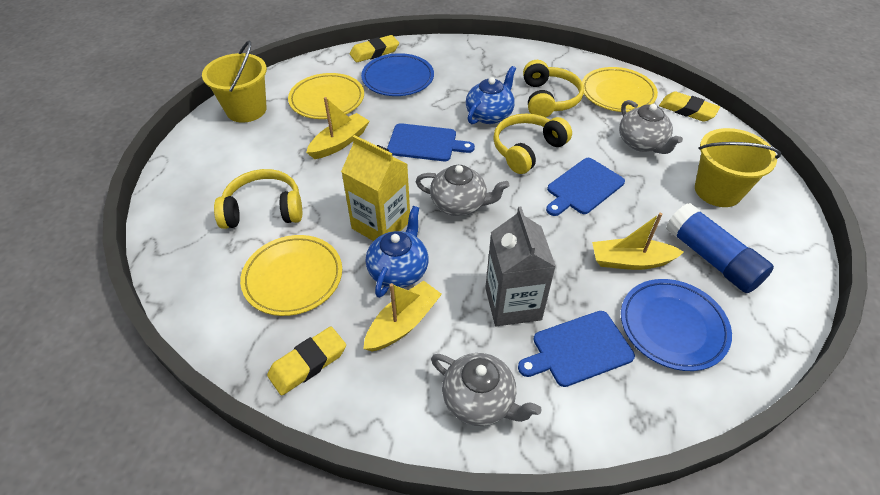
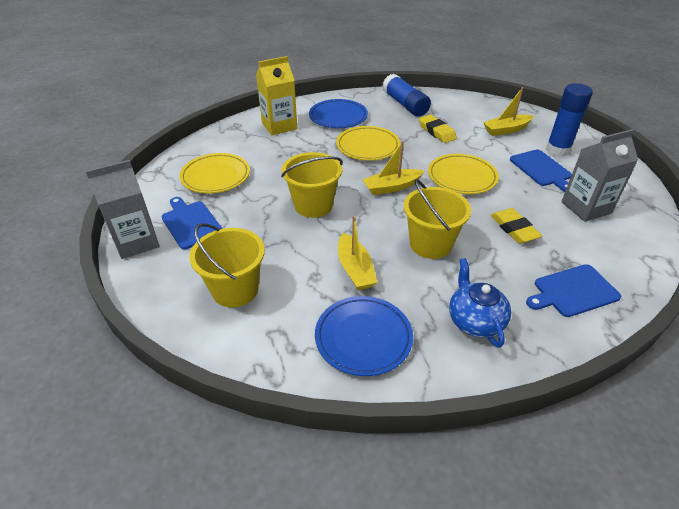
blue glue stick: 1 -> 2
blue teapot: 2 -> 1
grey carton: 1 -> 2
grey teapot: 3 -> 0
yellow bucket: 2 -> 3
yellow eraser: 3 -> 2
yellow headphones: 3 -> 0

